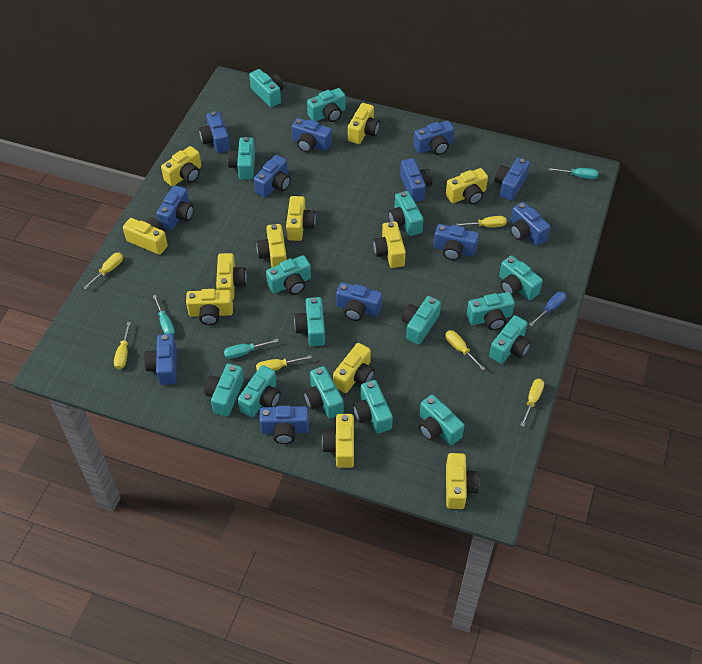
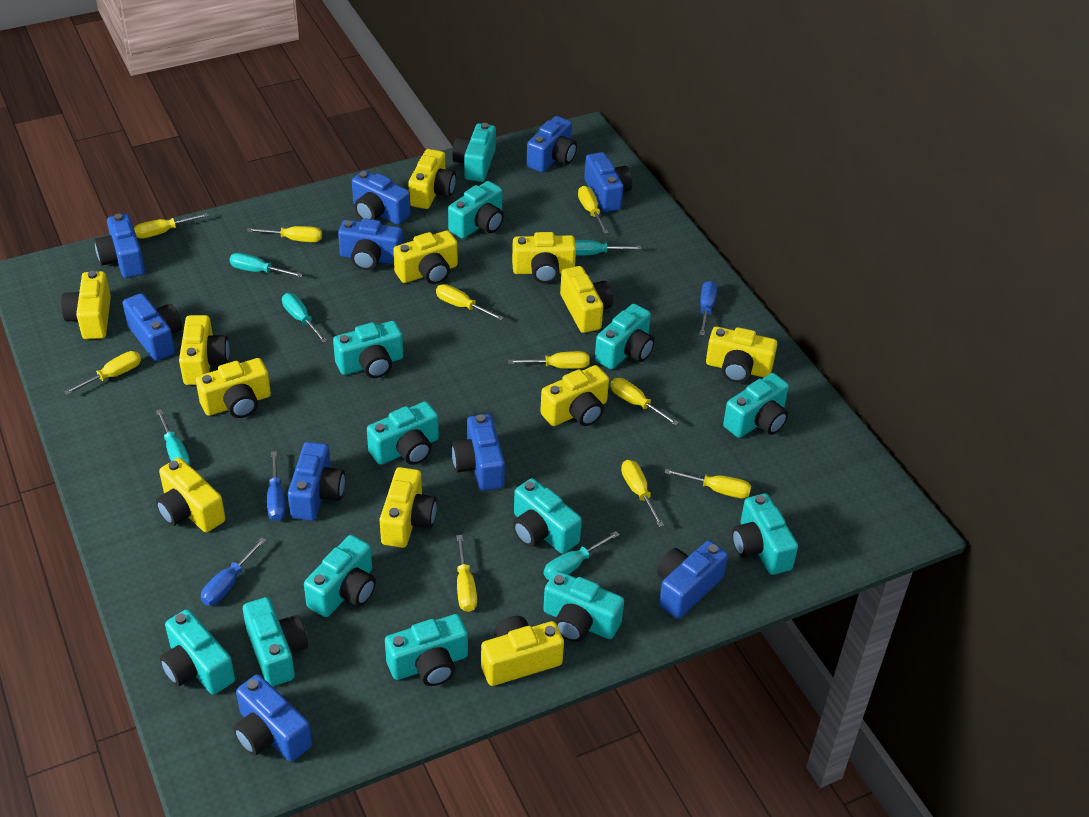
blue camera: 12 -> 10
blue screwdriver: 1 -> 3
turquoise camera: 15 -> 13
turquoise screwdriver: 3 -> 5
yellow screwdriver: 6 -> 10

